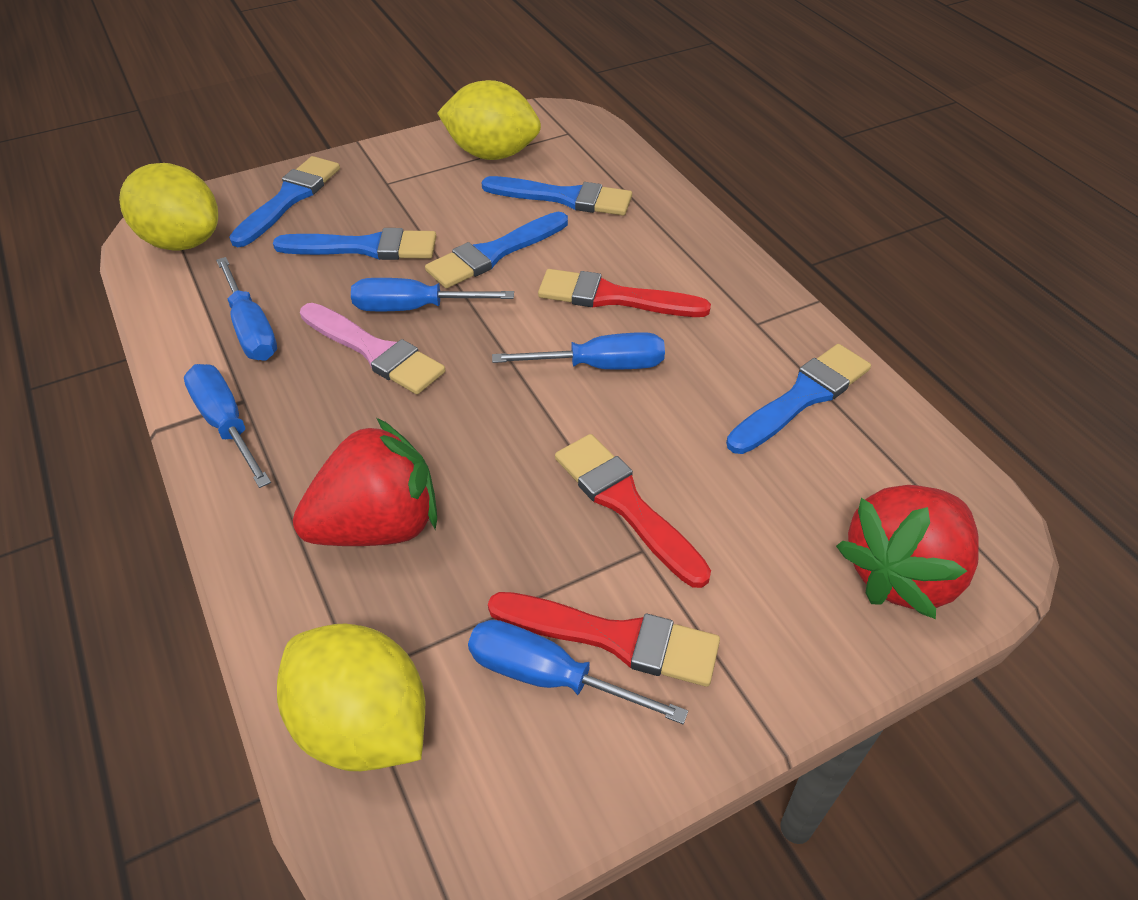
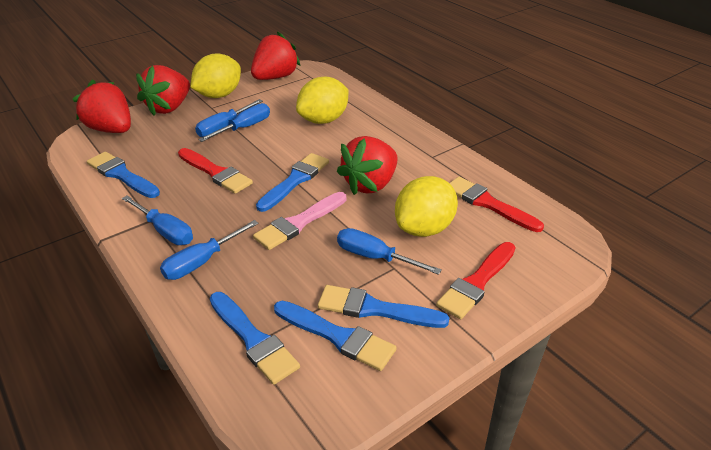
red strawberry: 2 -> 4

